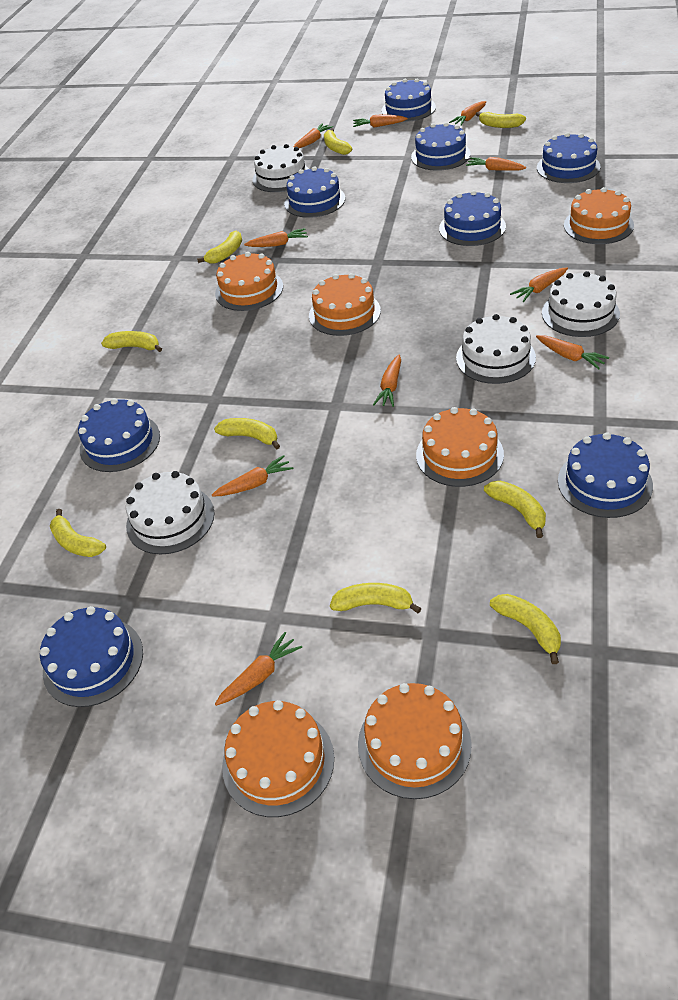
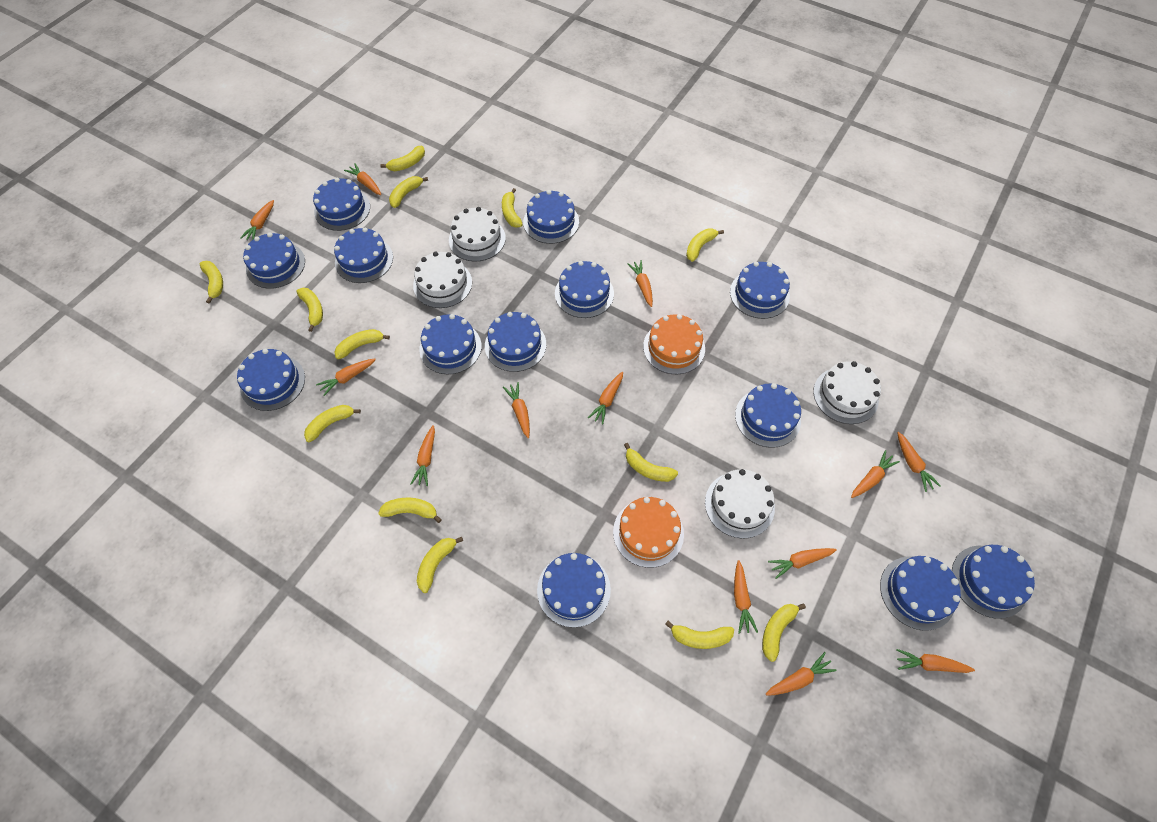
blue cake: 8 -> 13
orange cake: 6 -> 2
orange carrot: 10 -> 13
yellow banana: 9 -> 13

